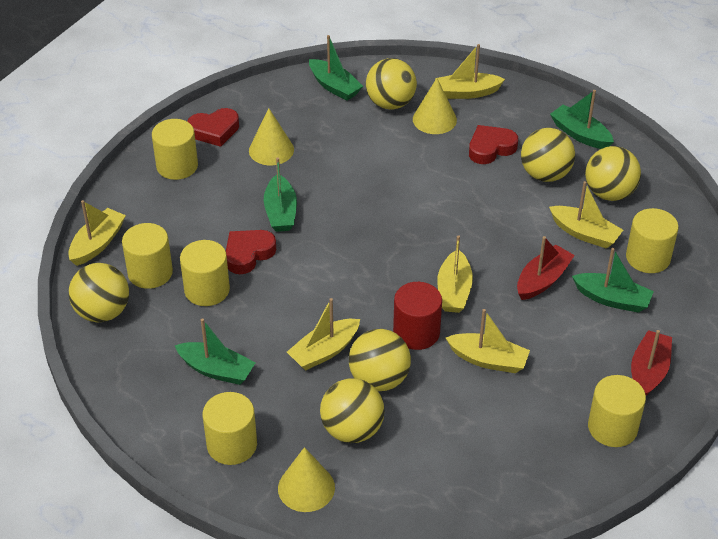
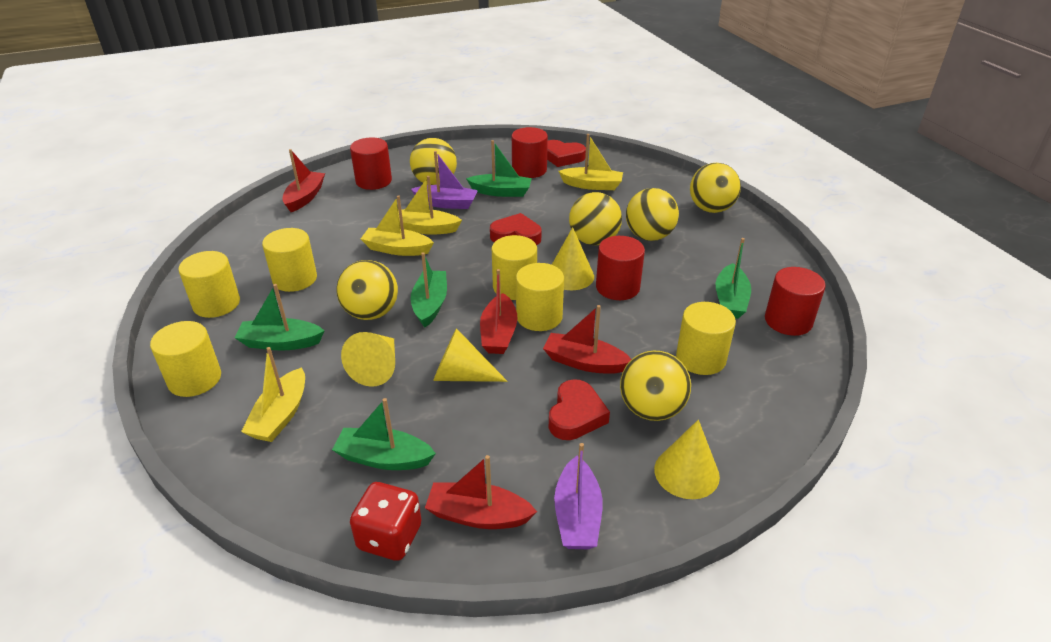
purple boat: 0 -> 2
red boat: 2 -> 4
red cylinder: 1 -> 4
red dice: 0 -> 1
yellow boat: 6 -> 4
yellow cone: 3 -> 4

